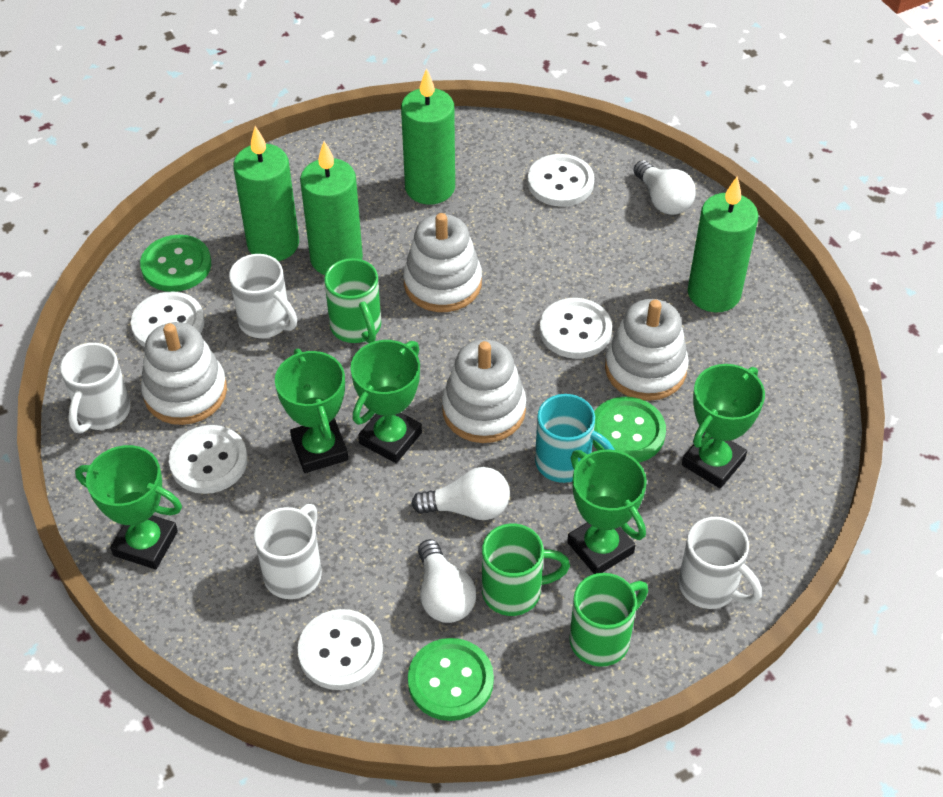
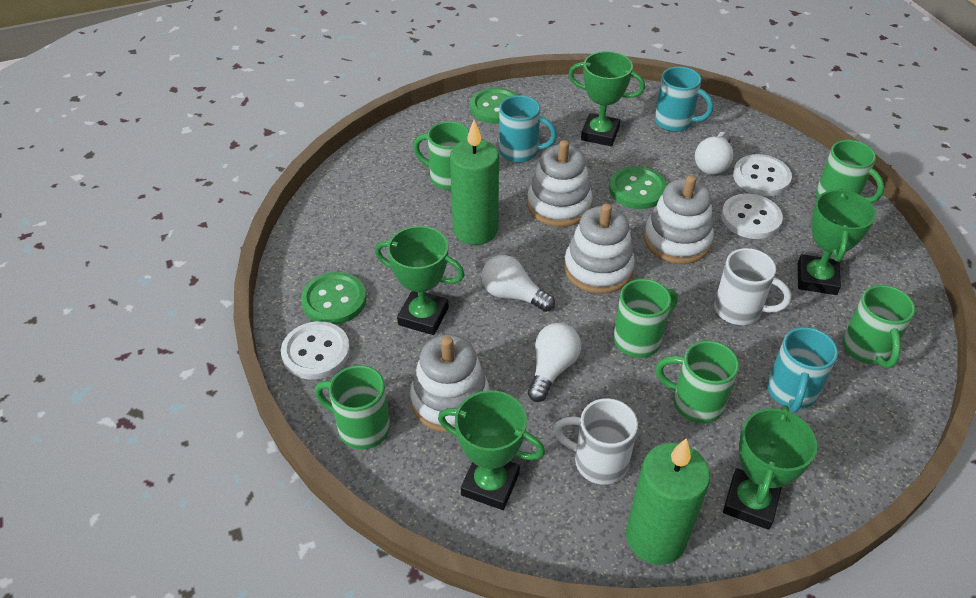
green candle: 4 -> 2
green mug: 3 -> 6
turquoise mug: 1 -> 3
white button: 5 -> 3
white mug: 4 -> 2

